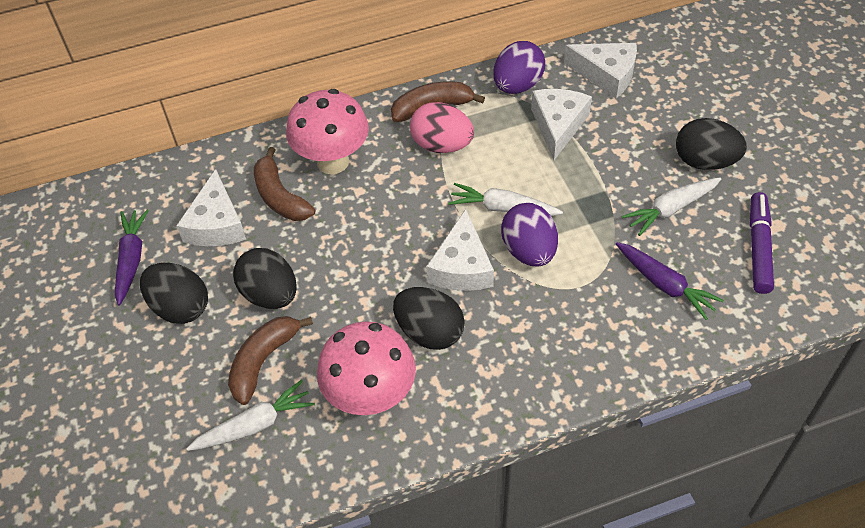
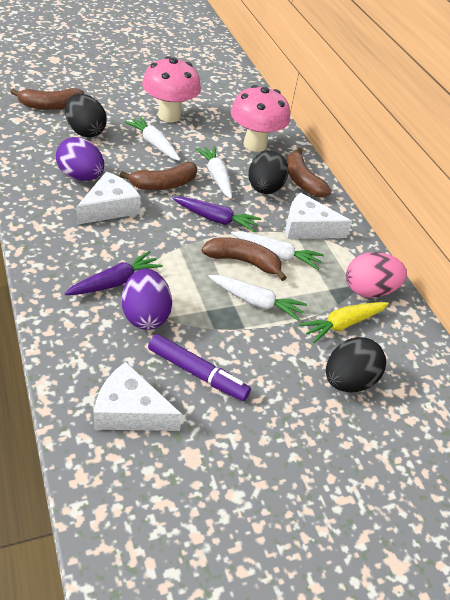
black egg: 4 -> 3
brown banana: 3 -> 4
white carrot: 3 -> 4
white cheese: 4 -> 3
yellow carrot: 0 -> 1

